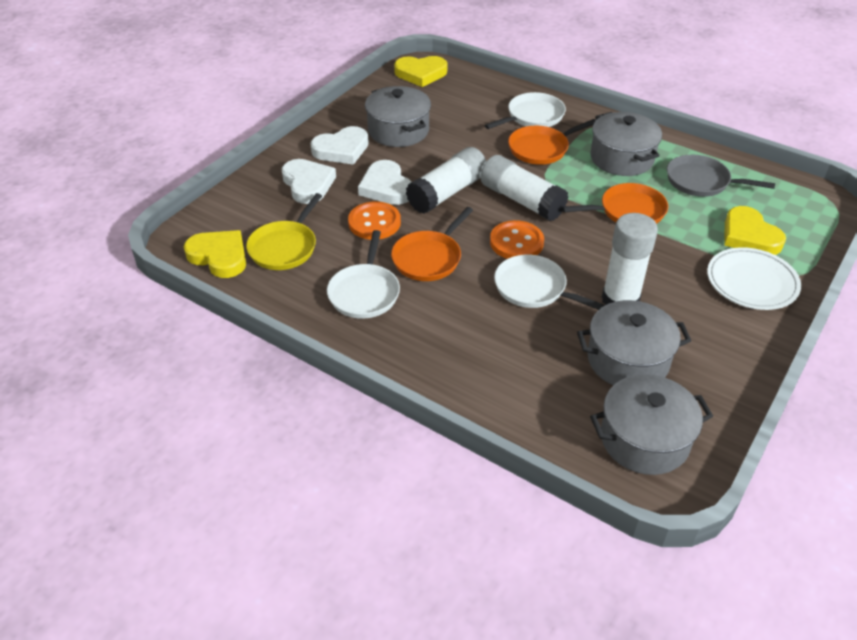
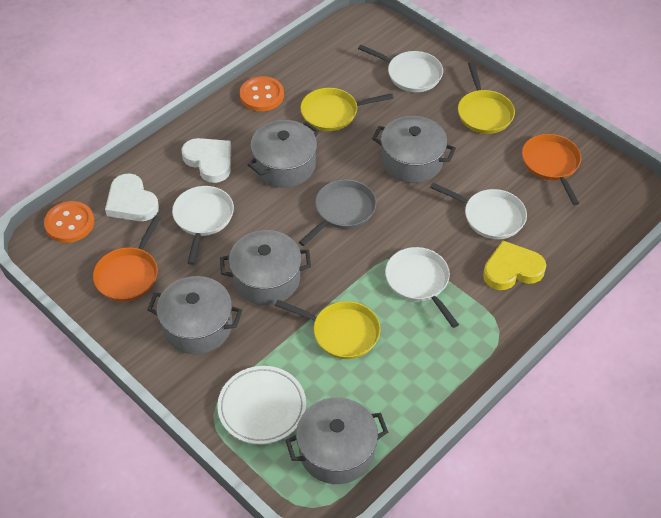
grey pot: 4 -> 5
orange pan: 3 -> 2
white glue stick: 3 -> 0
white heart: 3 -> 2
white pan: 3 -> 4
yellow heart: 3 -> 1
yellow pan: 1 -> 3

